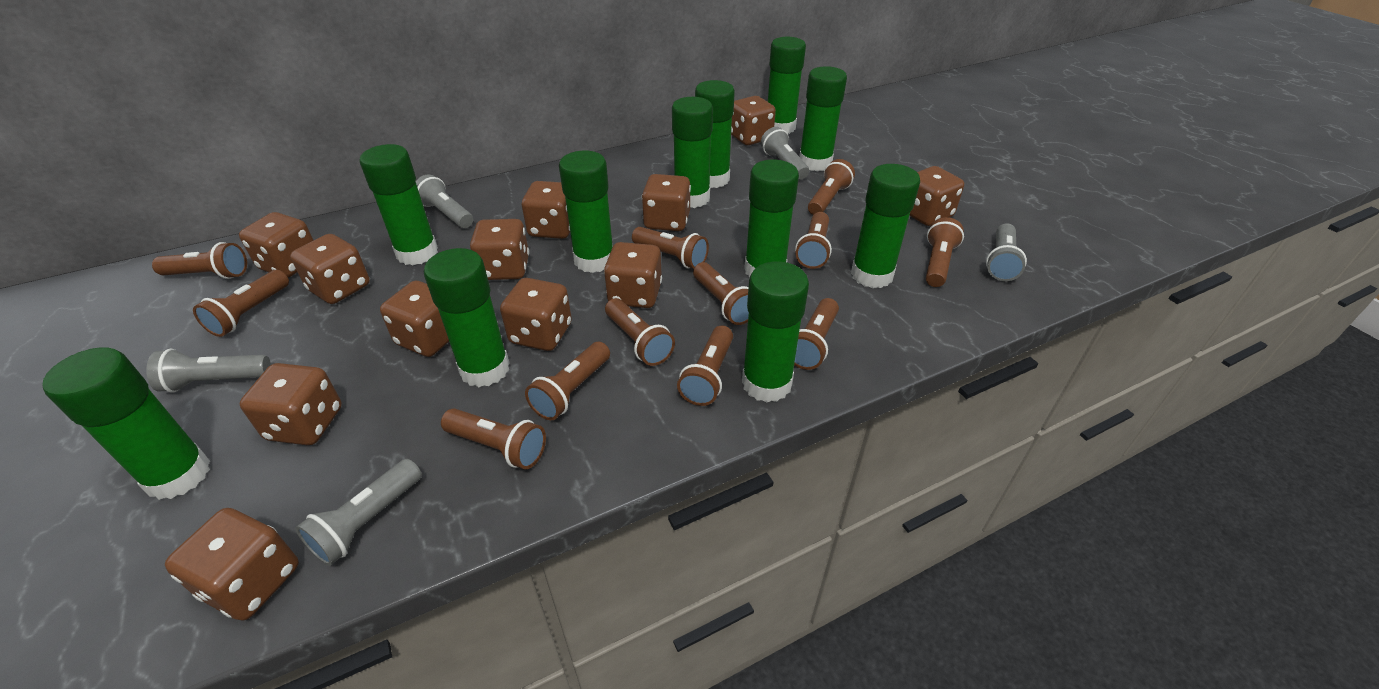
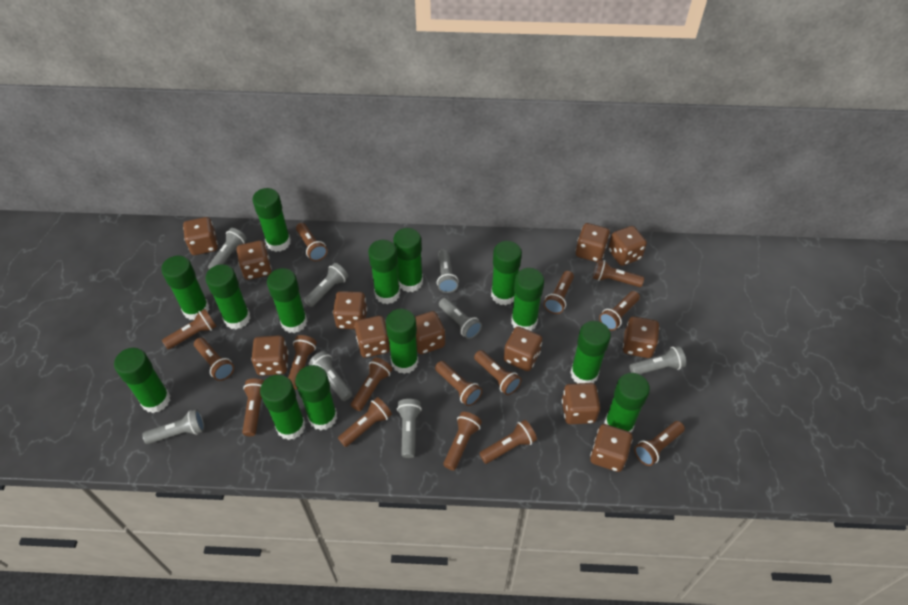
brown flashlight: 12 -> 15
green glue stick: 11 -> 14
grey flashlight: 5 -> 8

